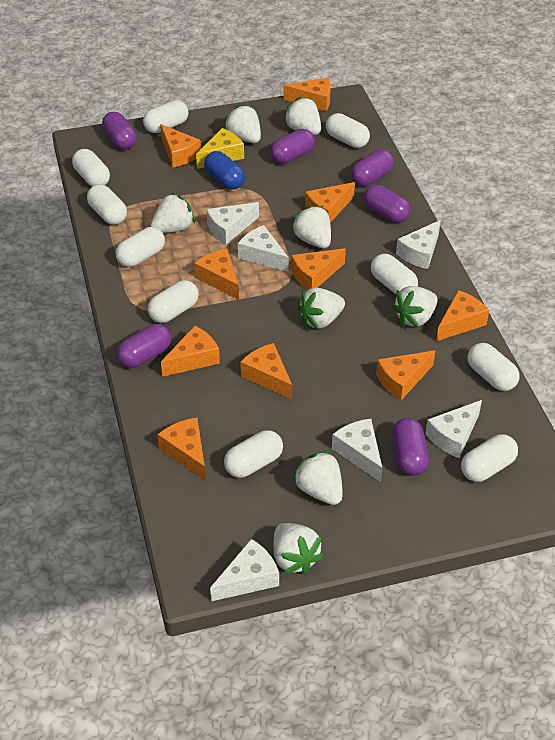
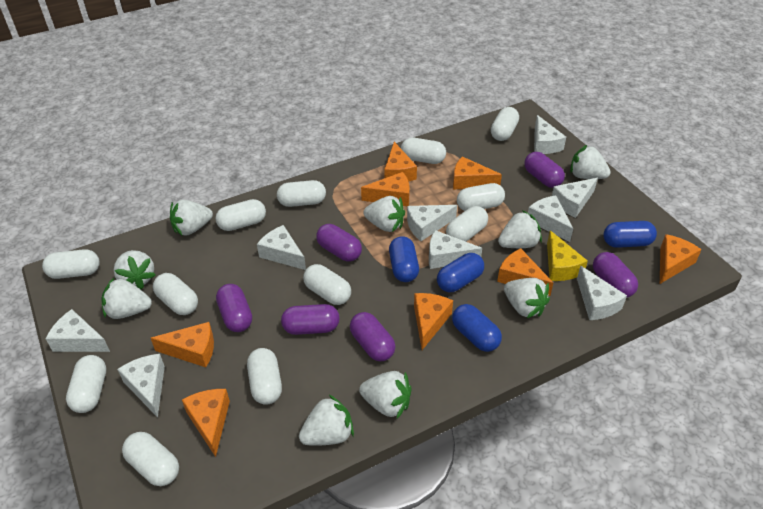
blue capsule: 1 -> 4
orange cheese: 10 -> 8
white capsule: 10 -> 12
white cheese: 6 -> 9
white strawberry: 8 -> 9

